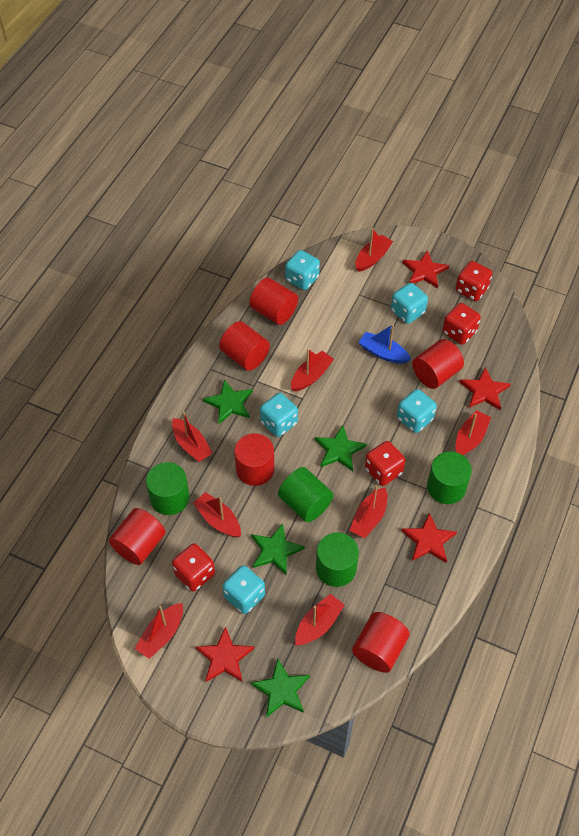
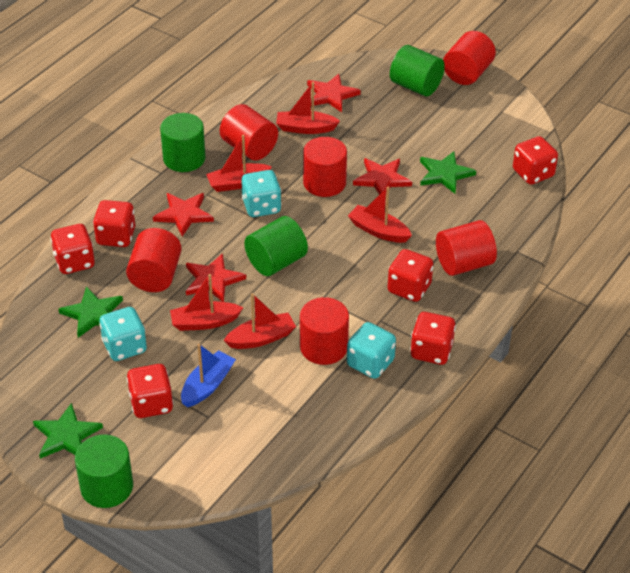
green star: 4 -> 3
red boat: 8 -> 5
red dice: 4 -> 6
turquoise dice: 5 -> 3

